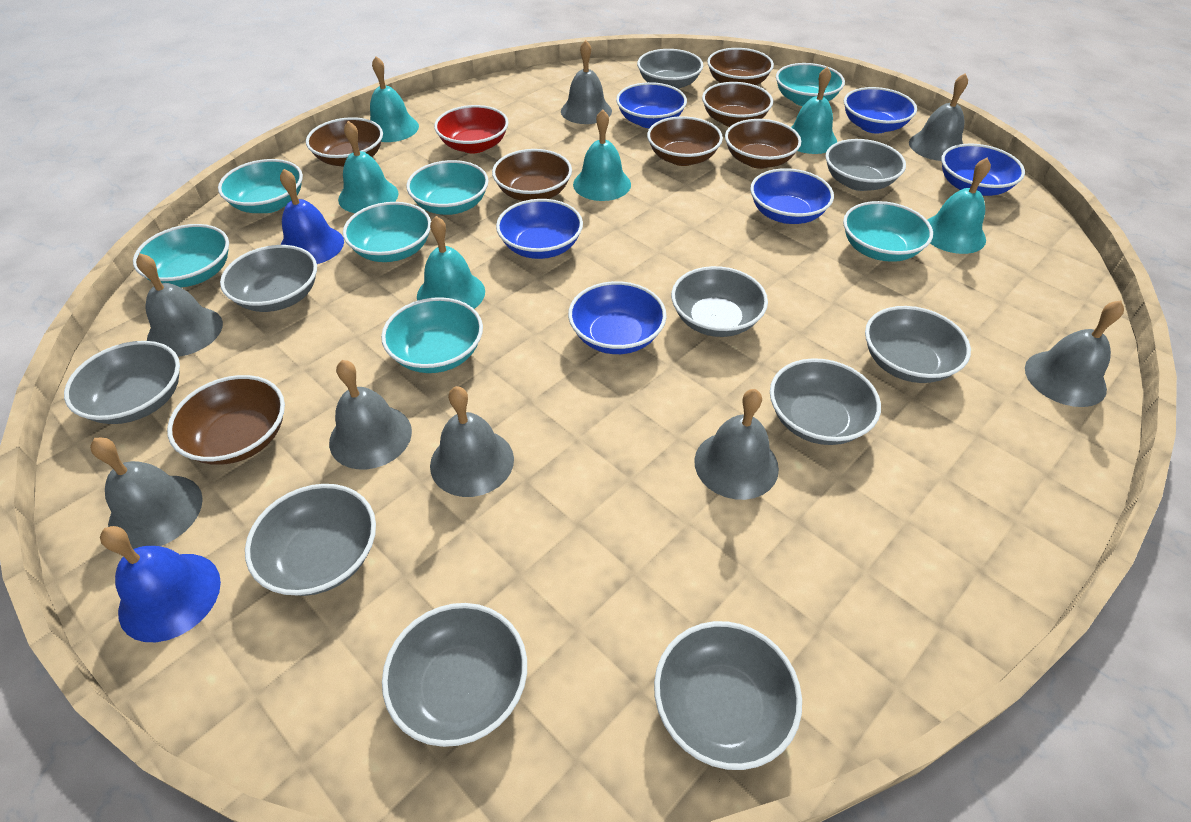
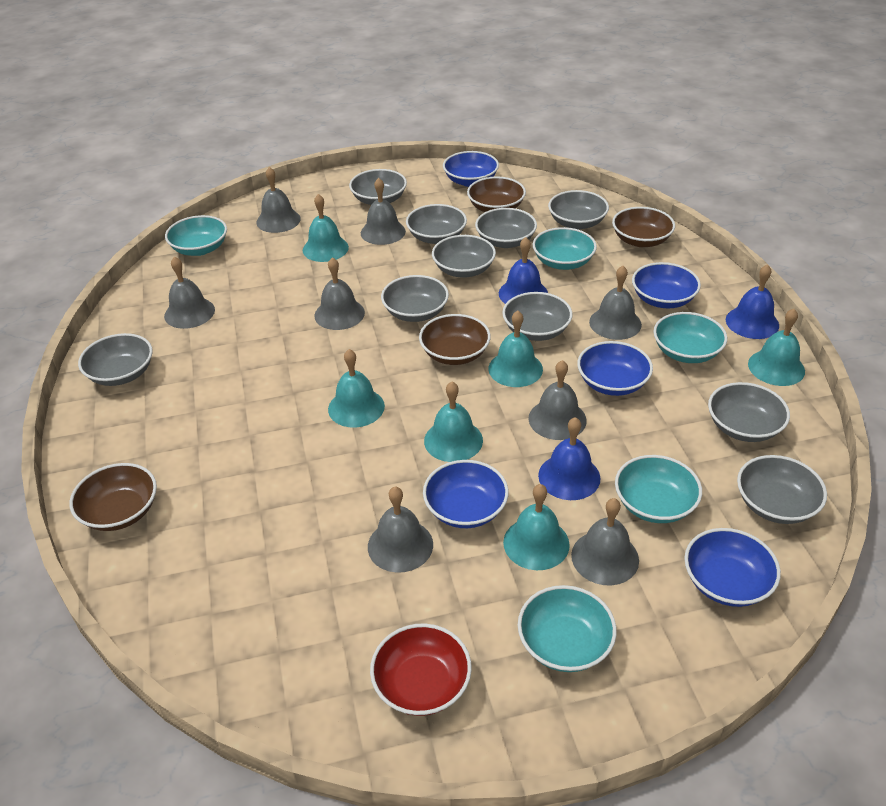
blue bell: 2 -> 3
blue bowl: 6 -> 5
brown bowl: 7 -> 4
turquoise bowl: 7 -> 5

